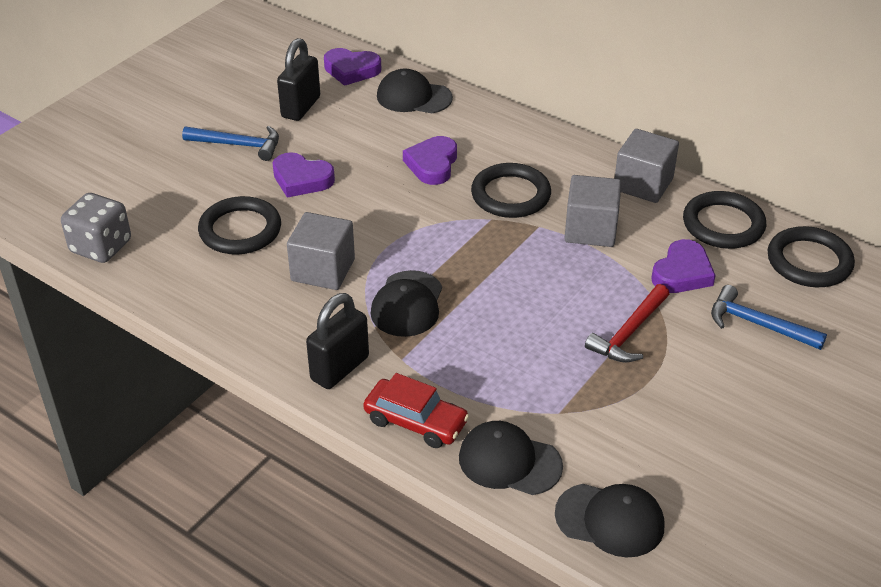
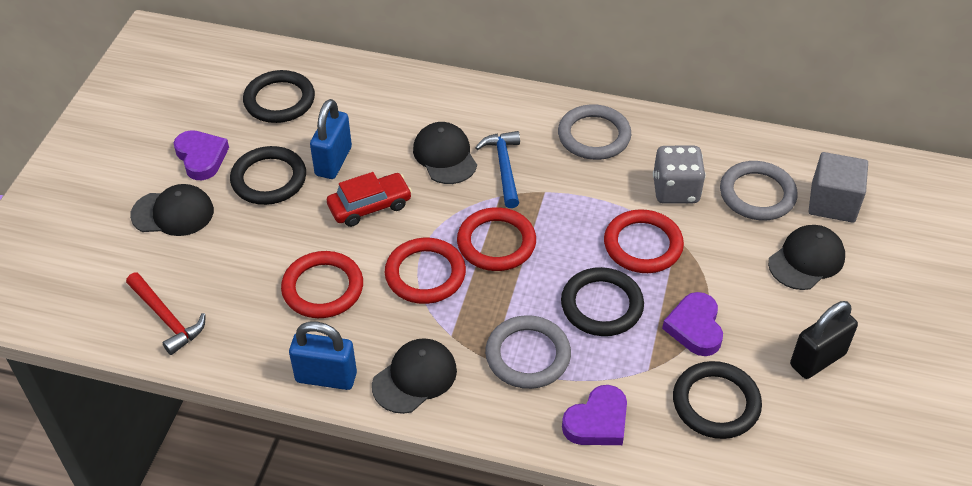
black padlock: 2 -> 1
blue hammer: 2 -> 1
blue padlock: 0 -> 2
grey cube: 3 -> 1
grey ring: 0 -> 3
purple heart: 4 -> 3
red ring: 0 -> 4

